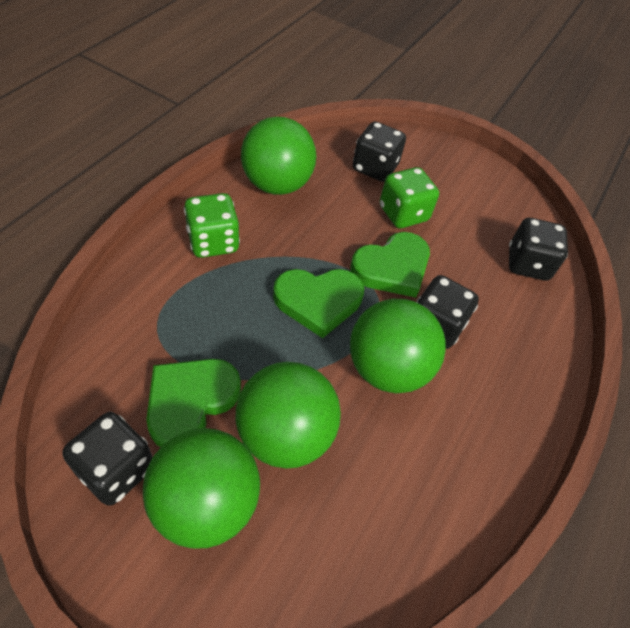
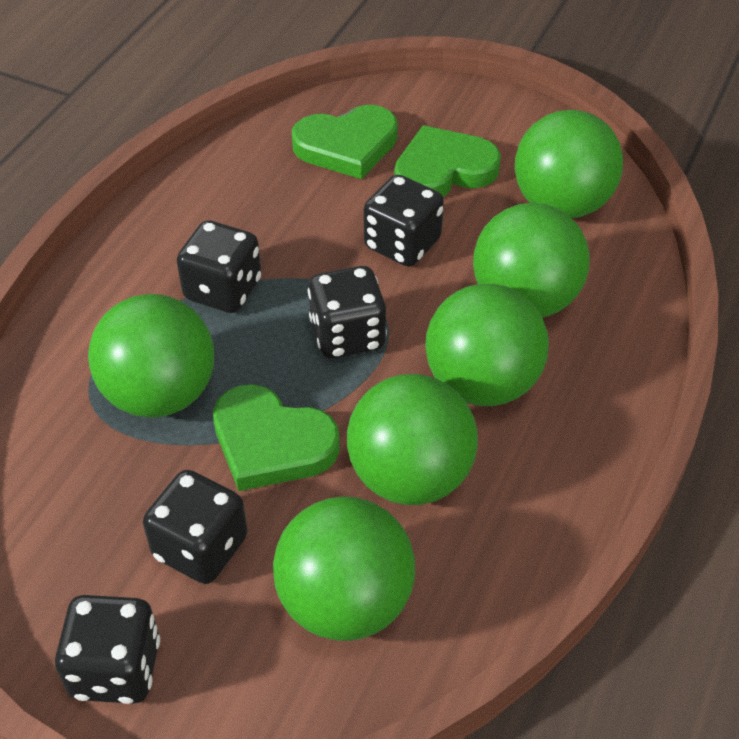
black dice: 4 -> 5
green ball: 4 -> 6
green dice: 2 -> 0

